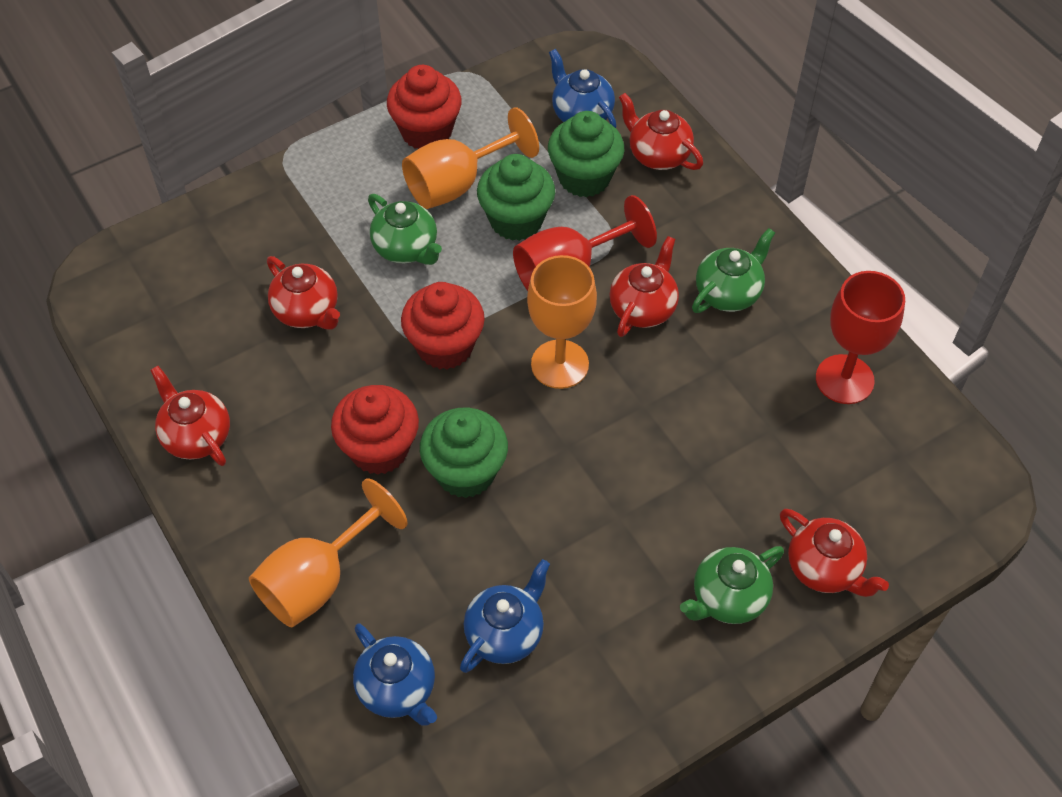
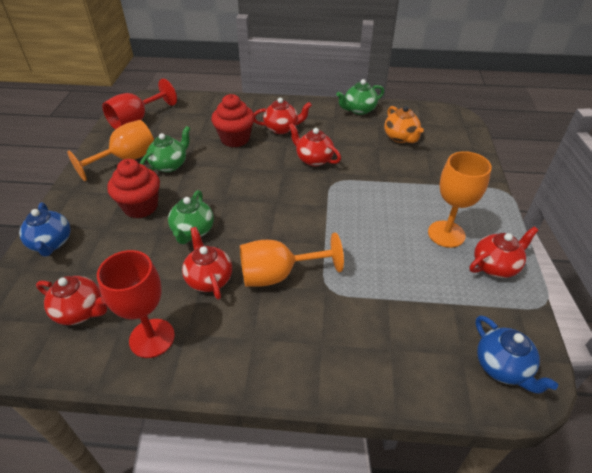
blue teapot: 3 -> 2
green cupcake: 3 -> 0
orange teapot: 0 -> 1
red cupcake: 3 -> 2

